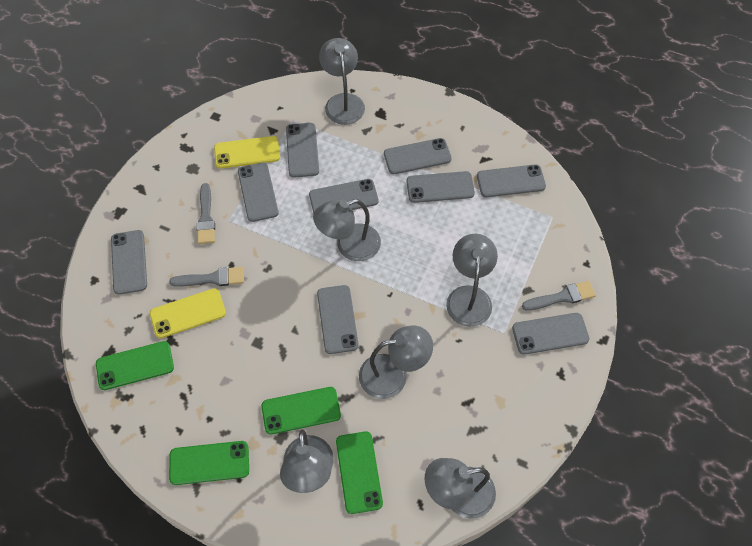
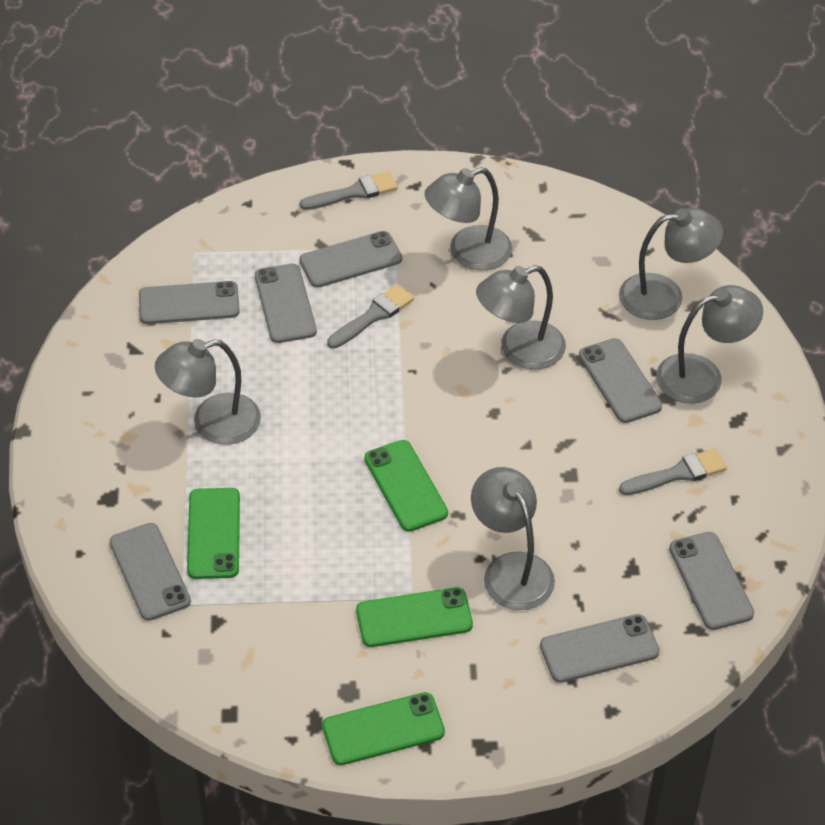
grey phone: 9 -> 7
yellow phone: 2 -> 0

